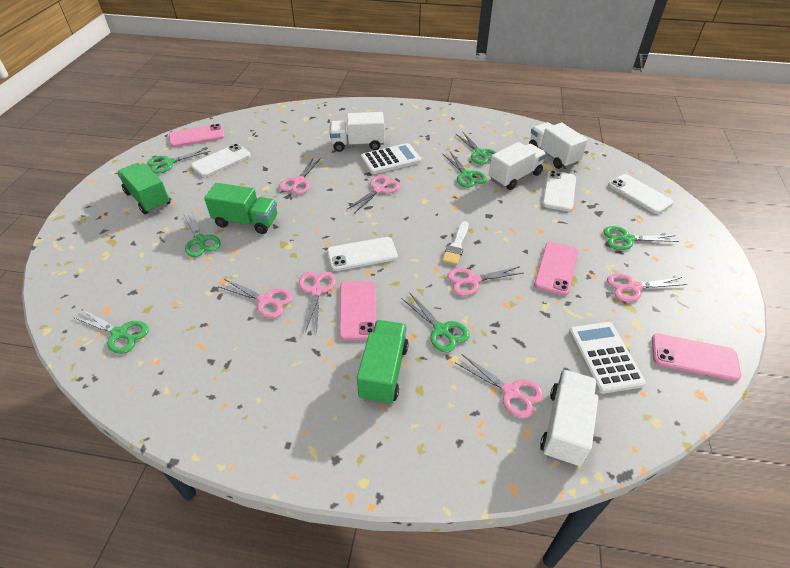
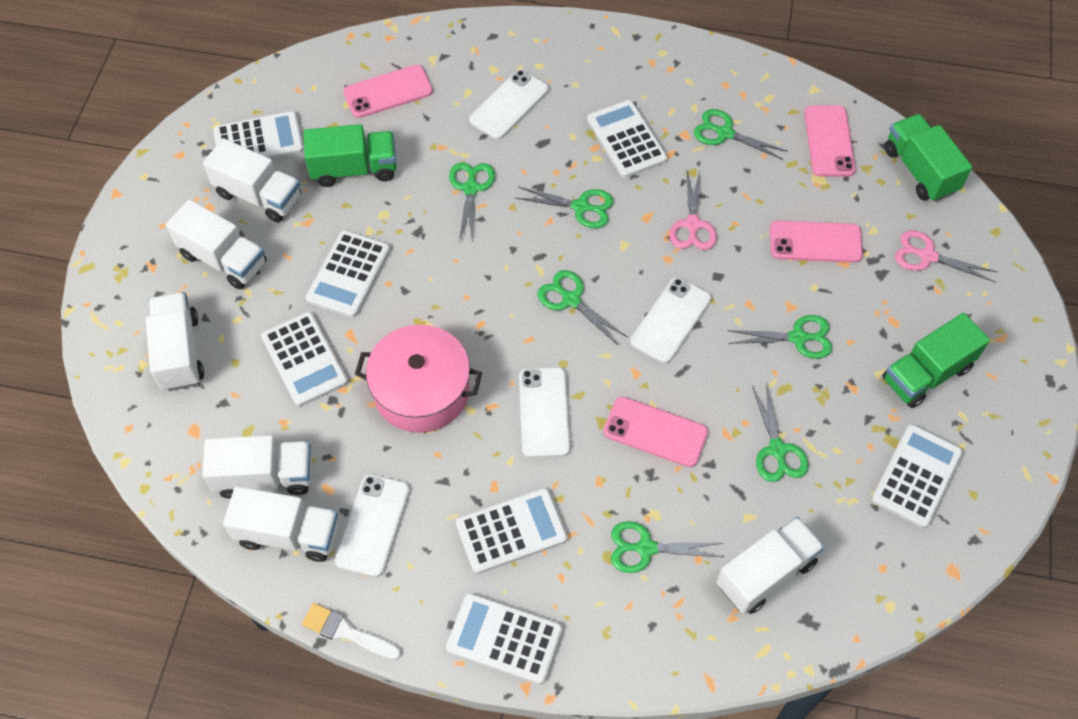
pink pot: 0 -> 1
pink scissors: 7 -> 2
white calculator: 2 -> 7
white truck: 4 -> 6

